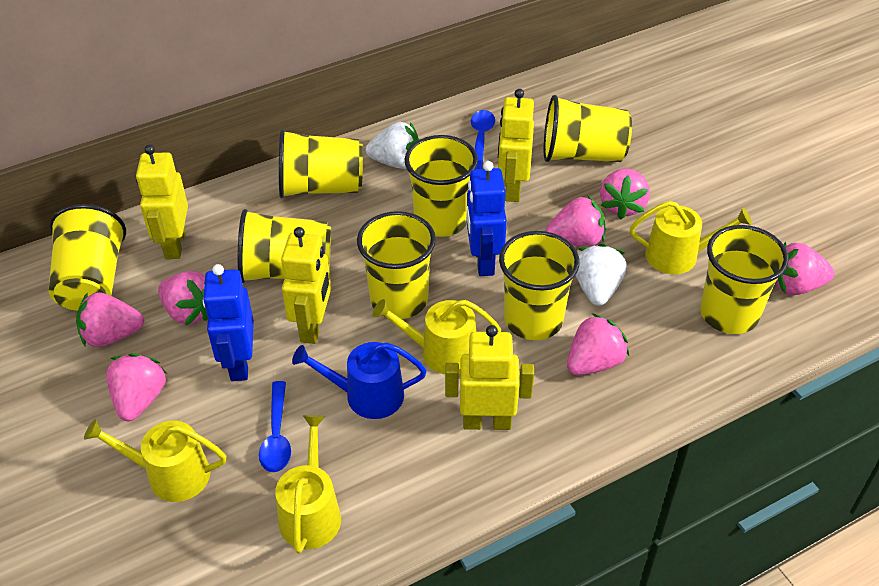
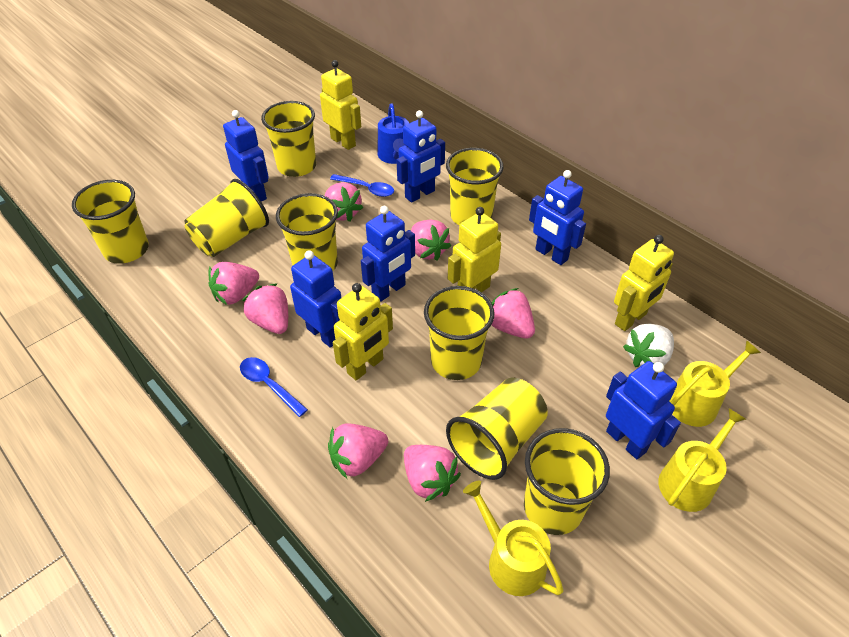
blue robot: 2 -> 6
white strawberry: 2 -> 1
yellow watering can: 4 -> 3

